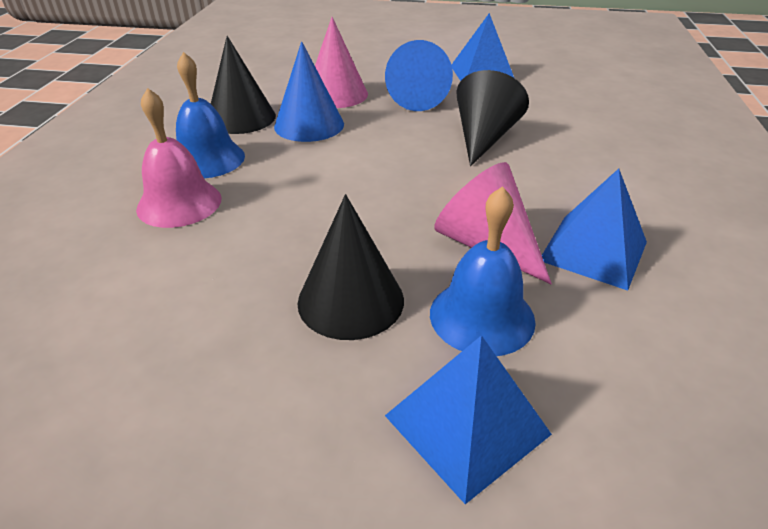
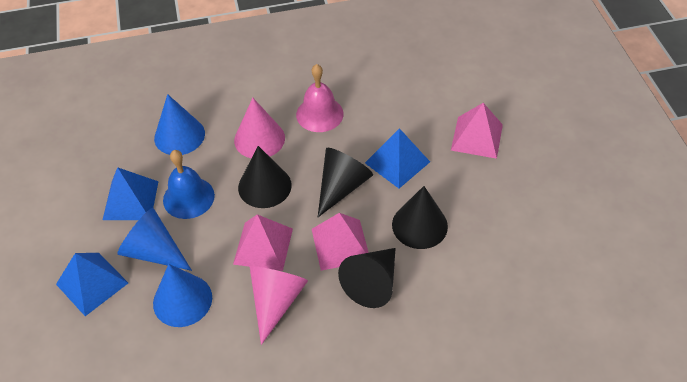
black cone: 3 -> 4
blue bell: 2 -> 1
blue cone: 2 -> 3
pink pyramid: 0 -> 3

